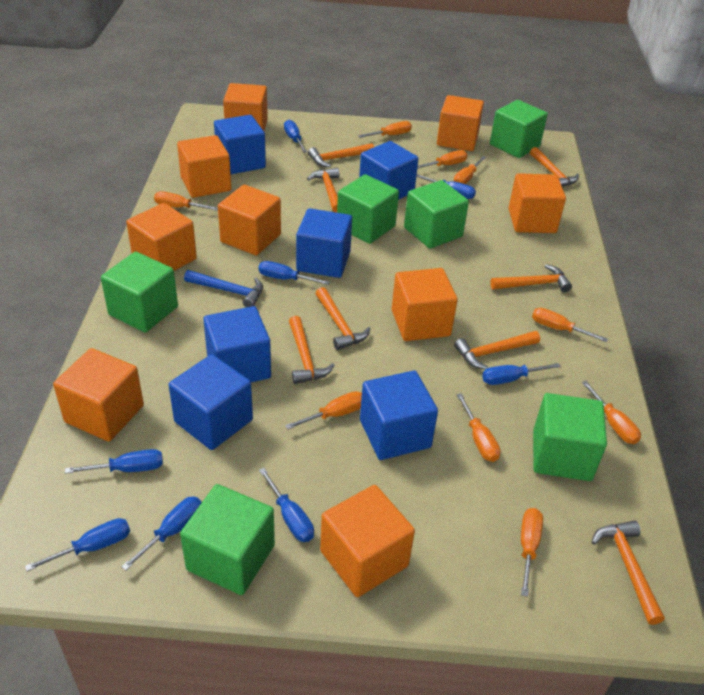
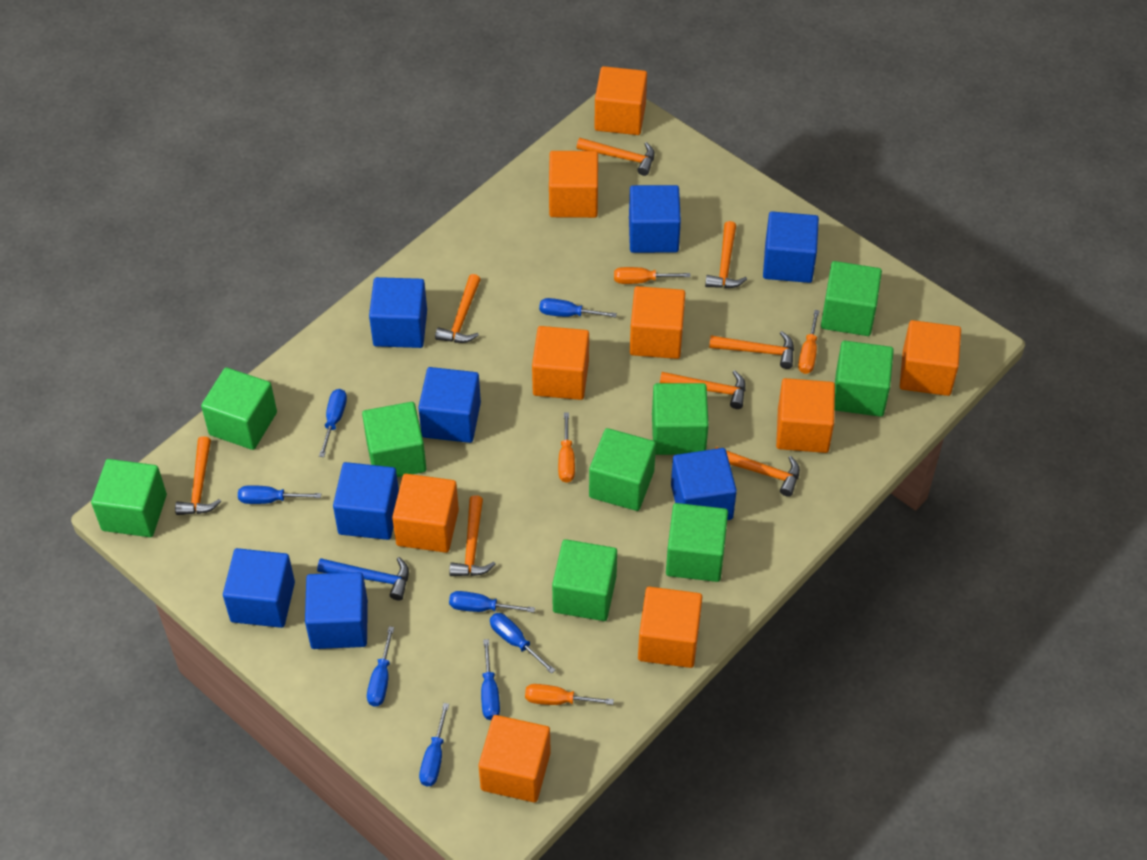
blue cube: 6 -> 8
green cube: 6 -> 9
orange screwdriver: 9 -> 4

